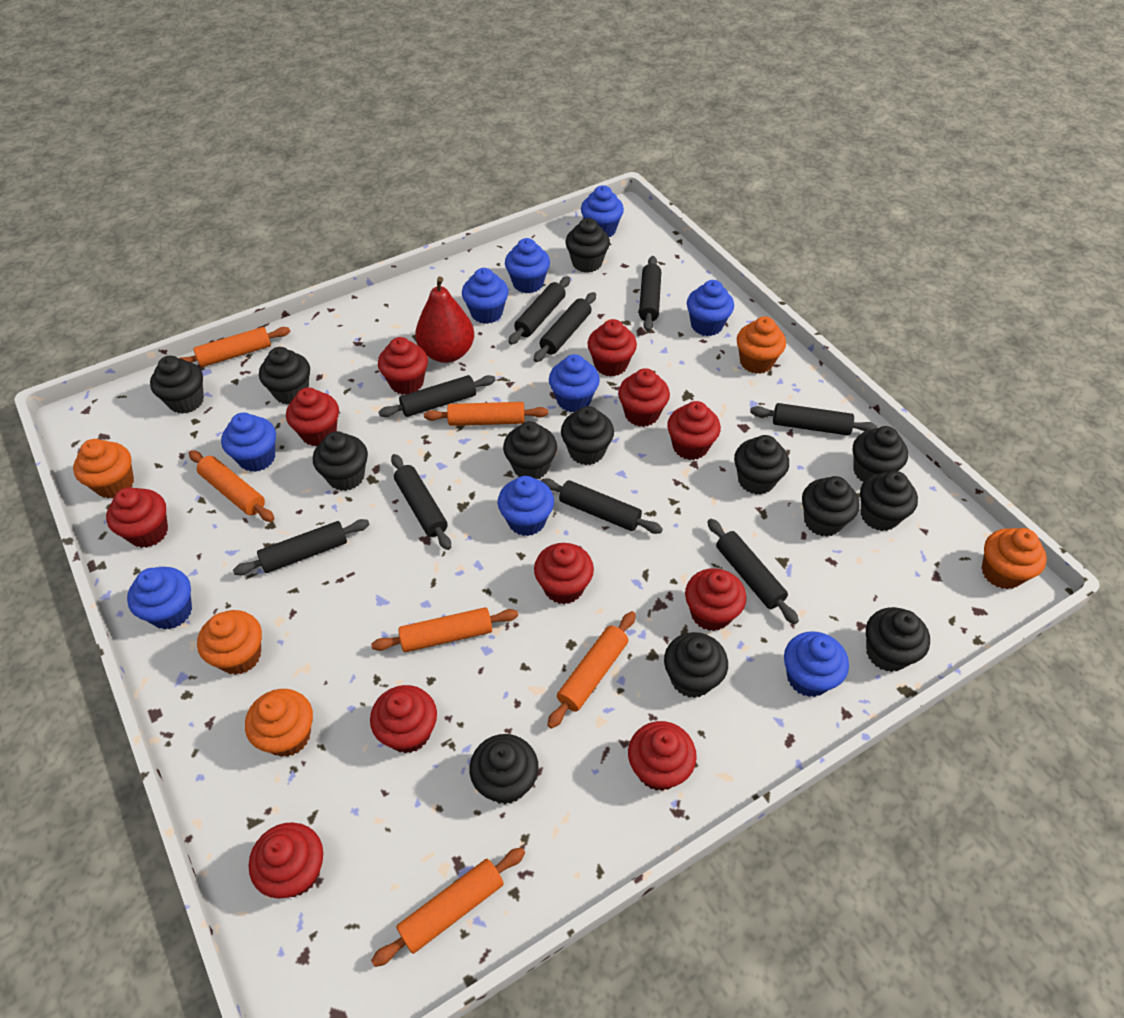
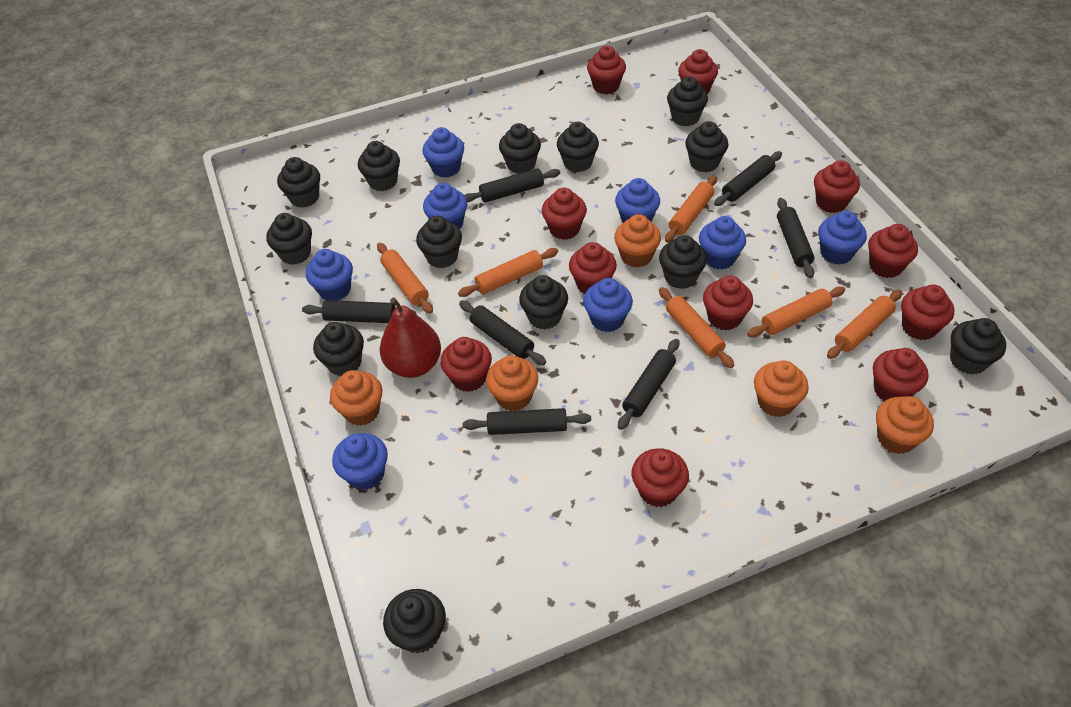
black rolling pin: 9 -> 7
blue cupcake: 9 -> 8

